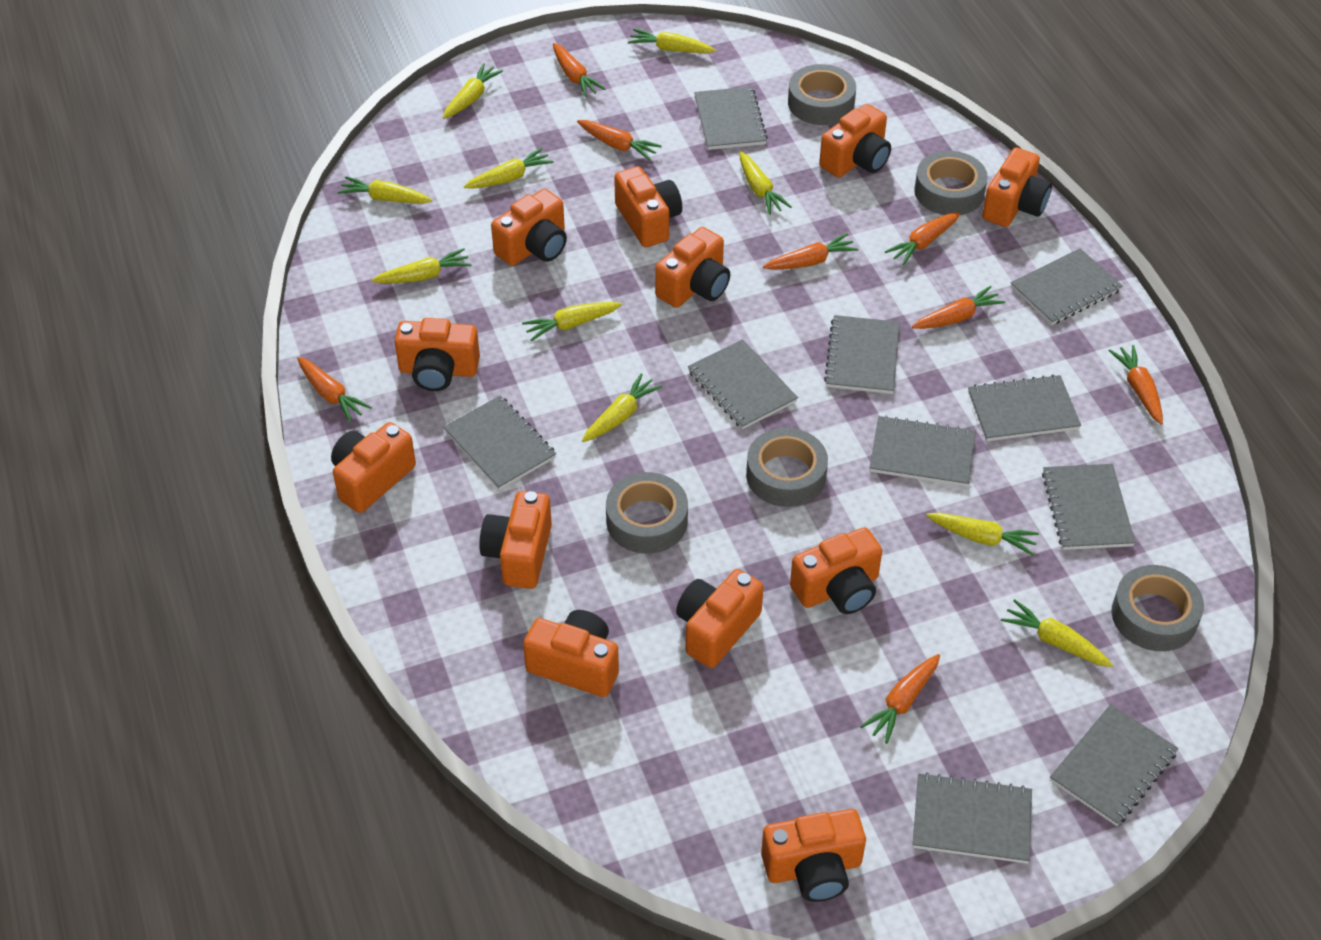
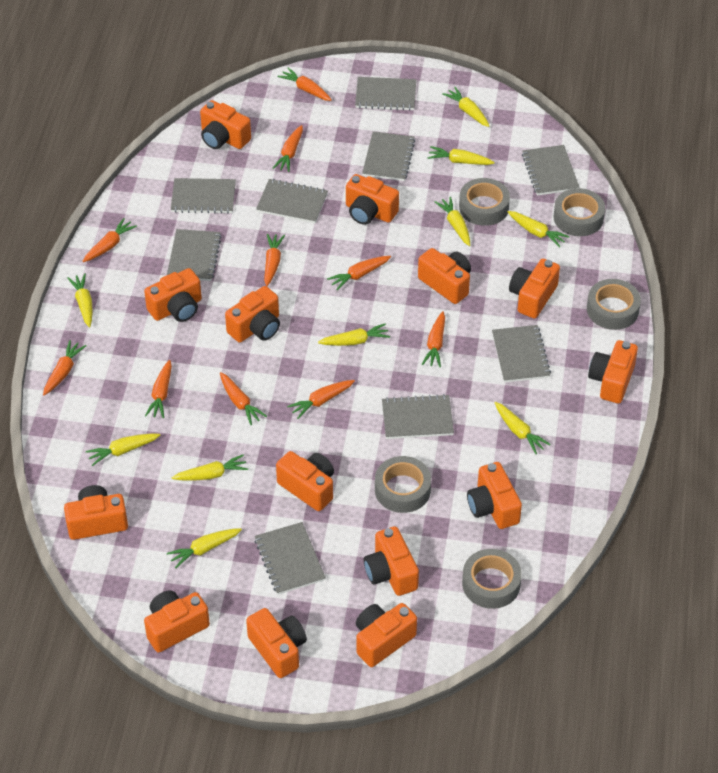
grey notebook: 10 -> 9
orange camera: 12 -> 14
orange carrot: 8 -> 10

